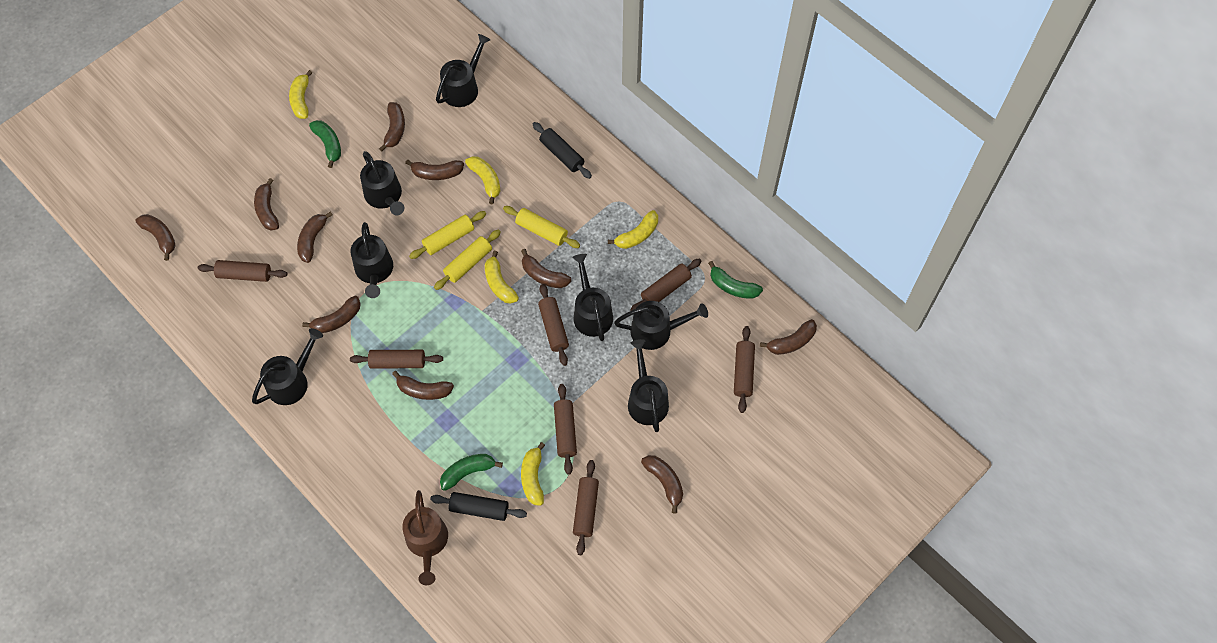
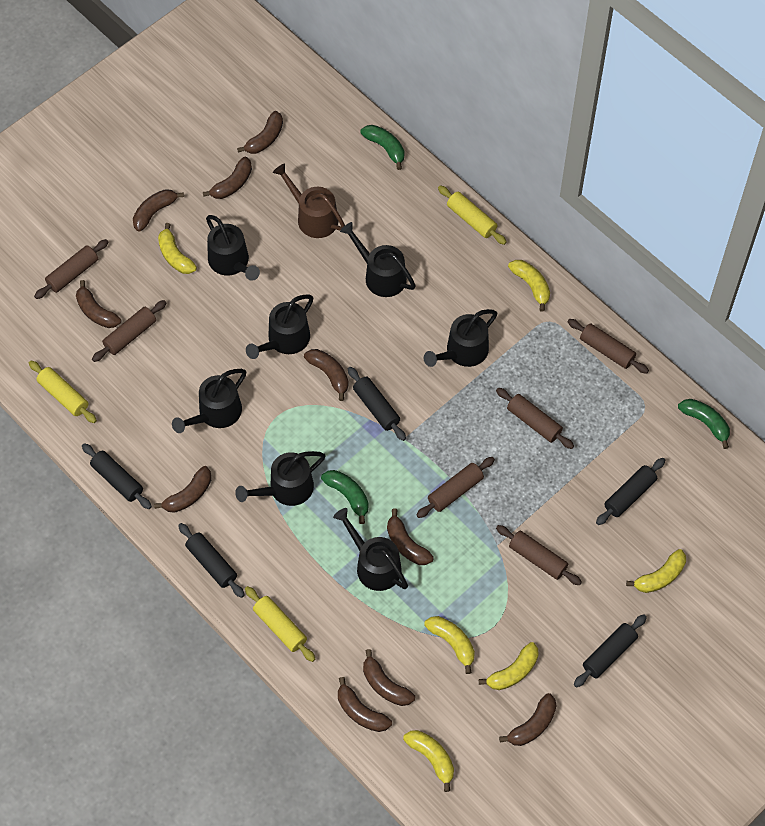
black rolling pin: 2 -> 5
brown rolling pin: 7 -> 6
yellow banana: 5 -> 6

